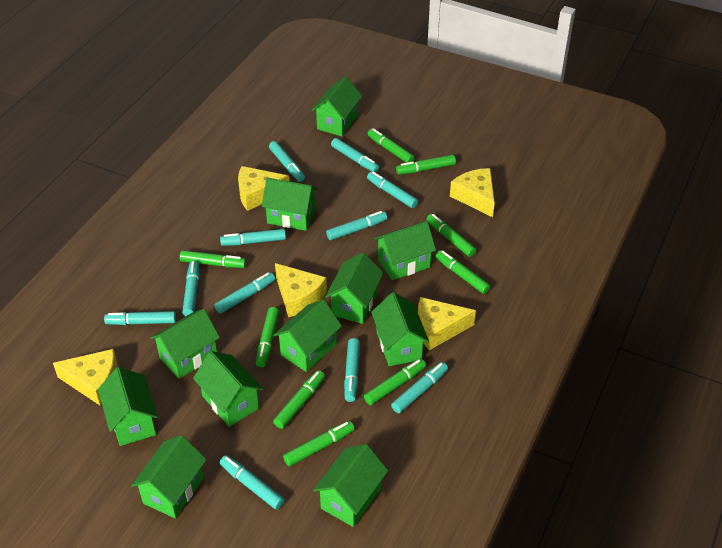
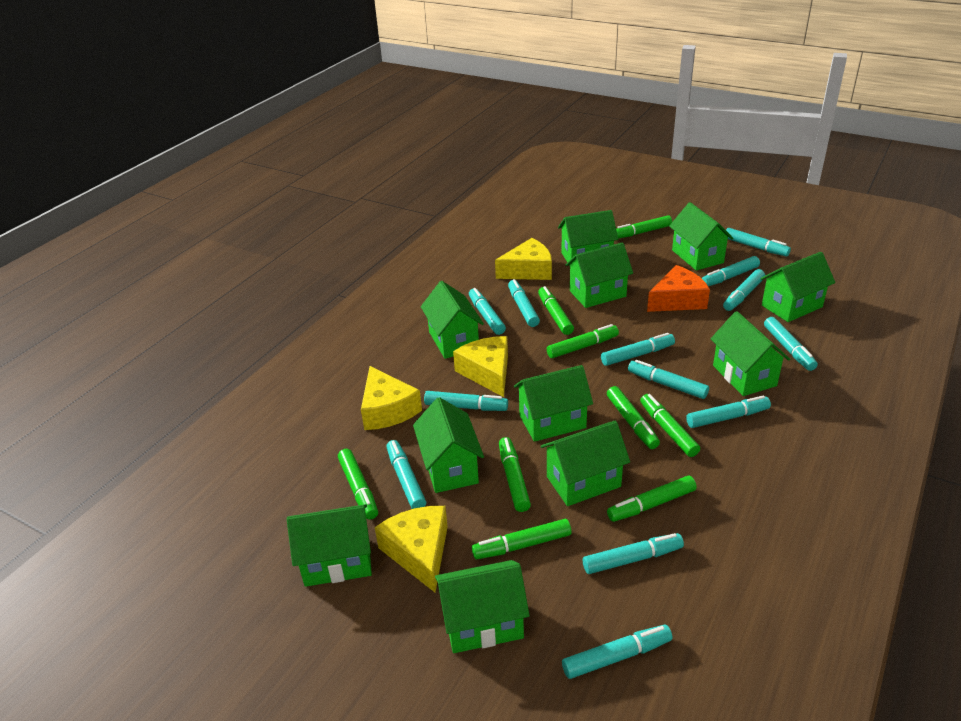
orange cheese: 0 -> 1
turquoise marker: 11 -> 13
yellow cheese: 5 -> 4

